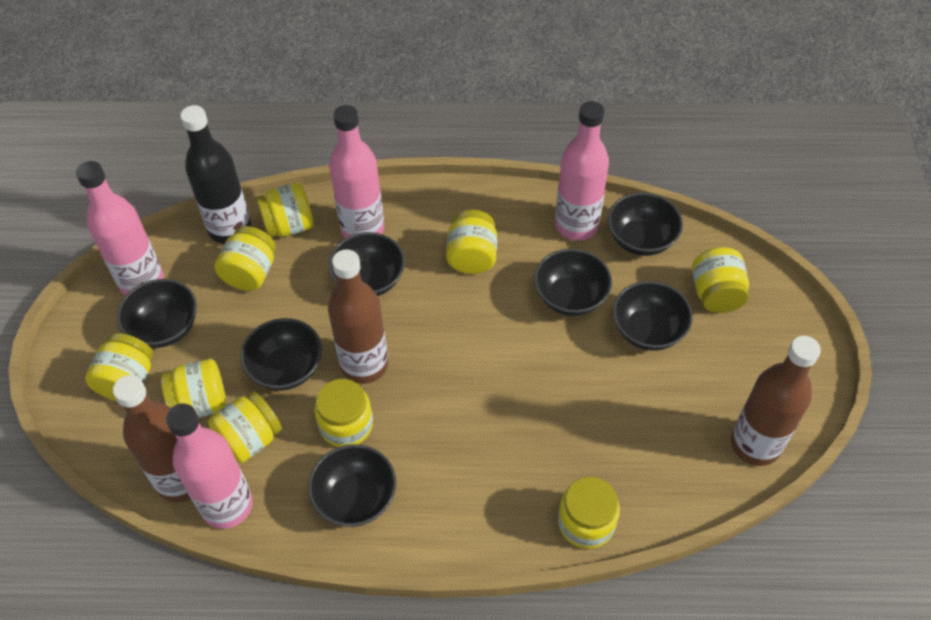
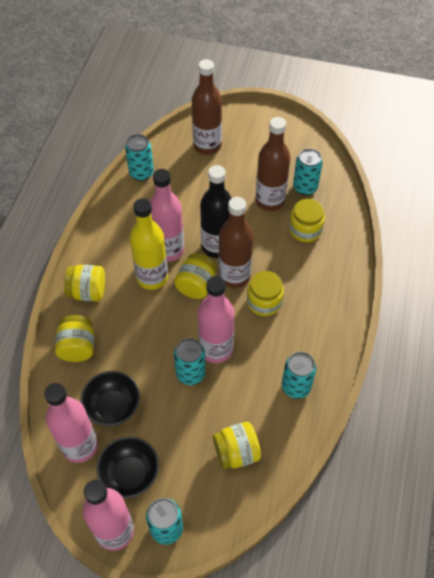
black bowl: 7 -> 2
turquoise can: 0 -> 5
yellow bottle: 0 -> 1
yellow jar: 9 -> 6

